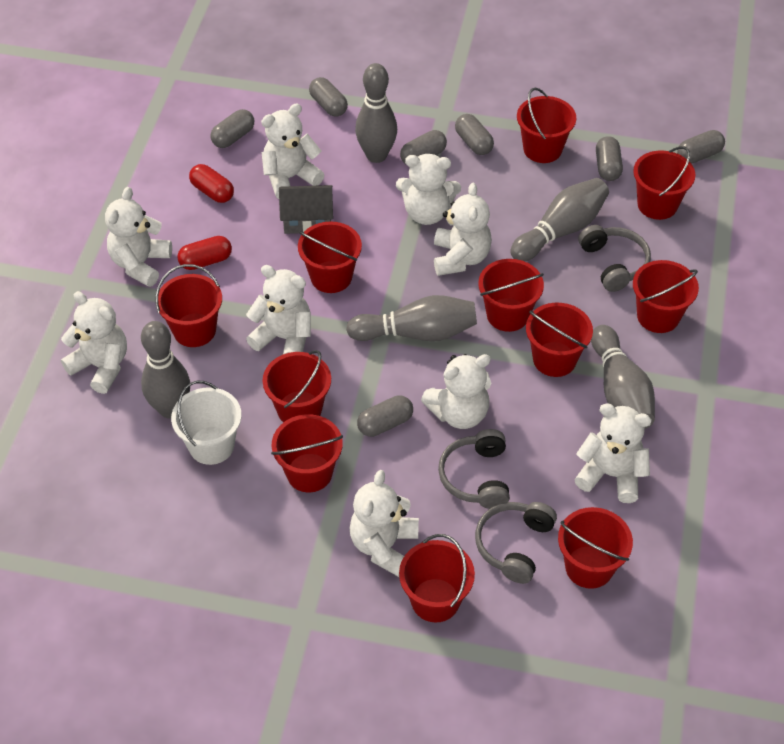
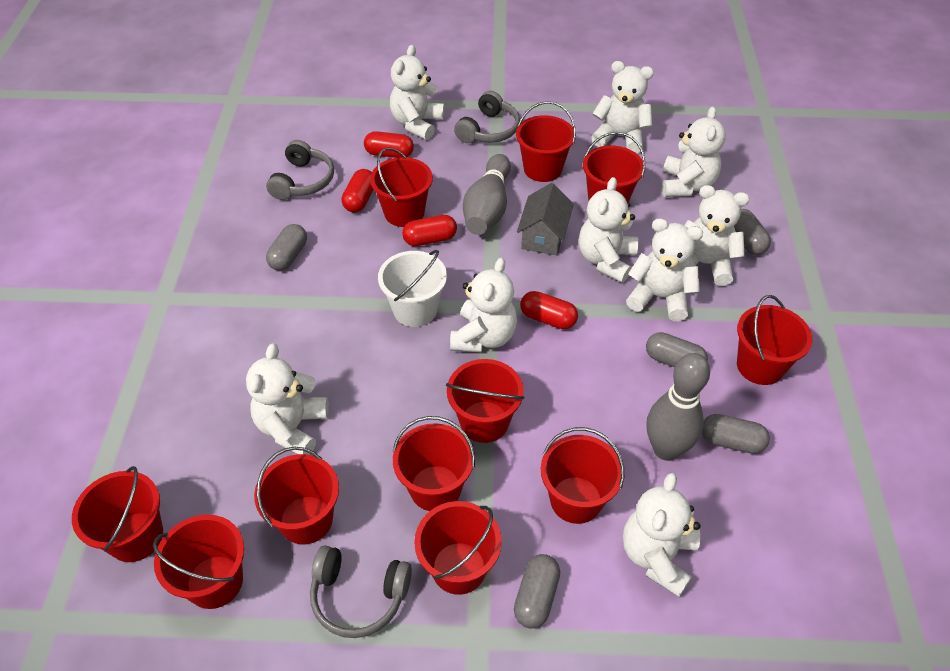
grey bowling pin: 5 -> 2
grey capsule: 7 -> 5
red capsule: 2 -> 4

